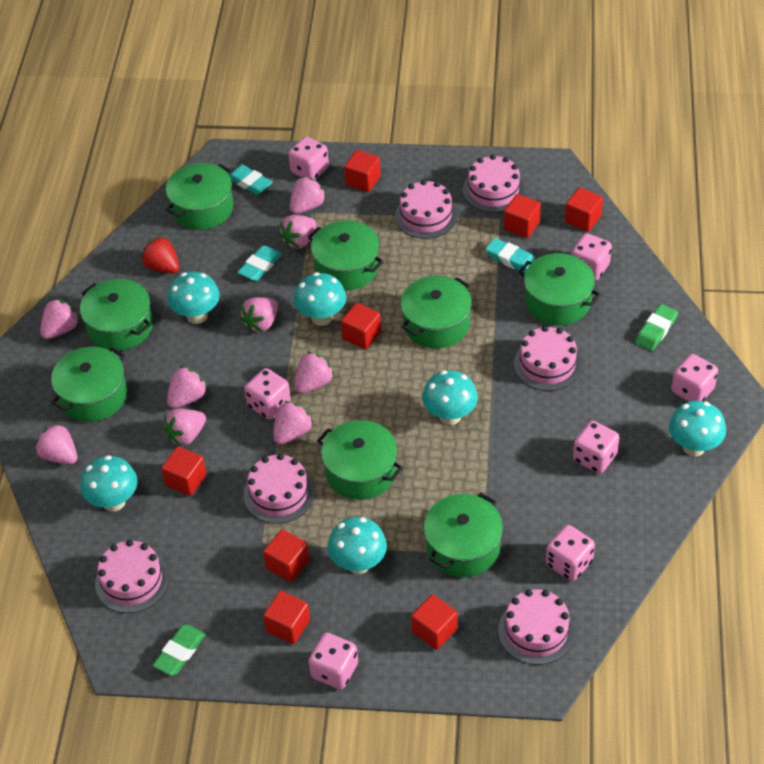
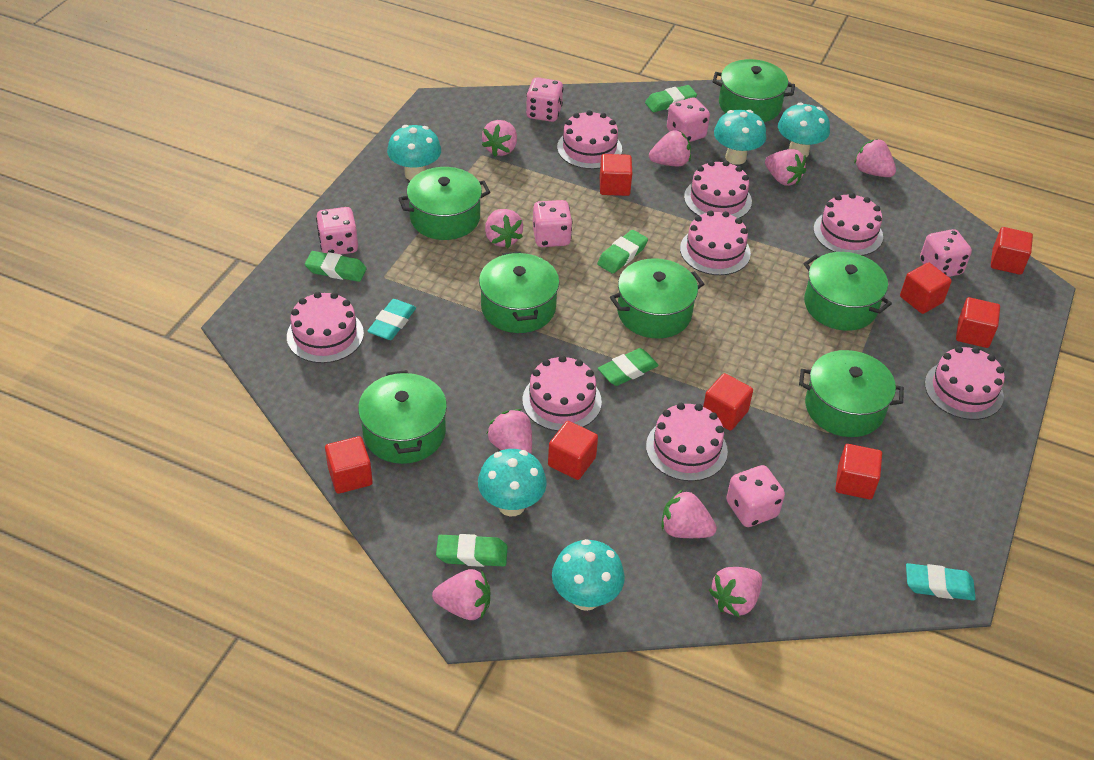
green eraser: 2 -> 5
green pot: 8 -> 7
pink cake: 6 -> 8
pink dice: 7 -> 6
red strawberry: 1 -> 0
turquoise eraser: 3 -> 2
turquoise mushroom: 6 -> 5

